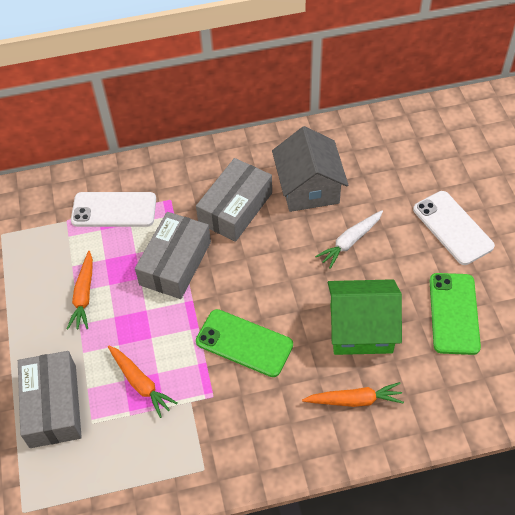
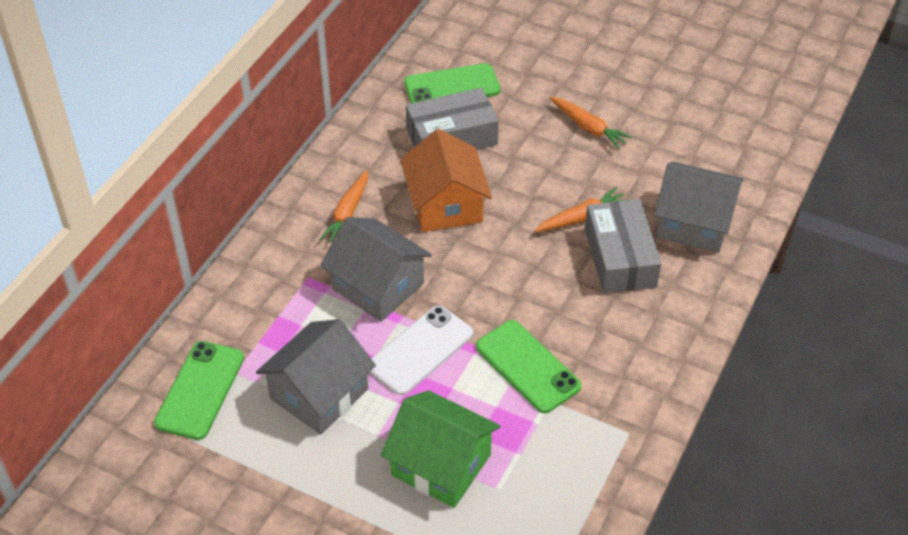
green phone: 2 -> 3
grey box: 3 -> 2
grey house: 1 -> 3
orange house: 0 -> 1
white carrot: 1 -> 0
white phone: 2 -> 1

